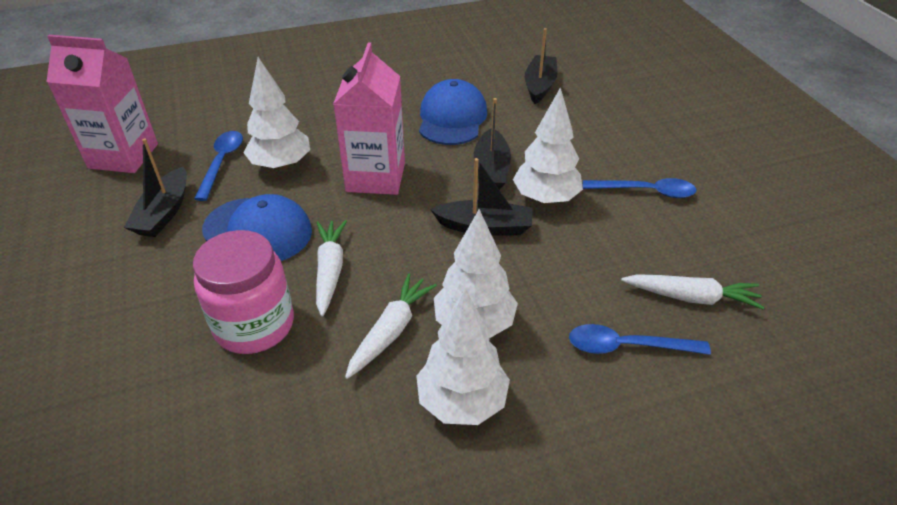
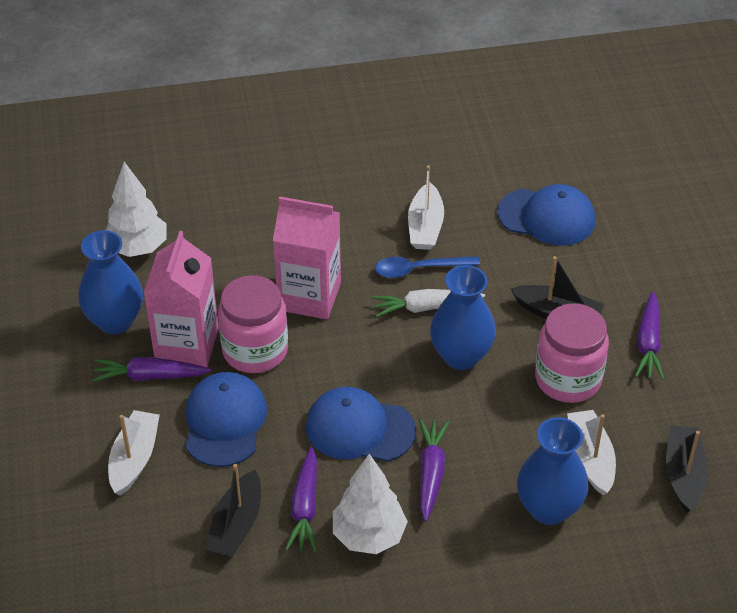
black boat: 4 -> 3
blue cap: 2 -> 3
blue spoon: 3 -> 1
blue vase: 0 -> 3
pink jar: 1 -> 2
purple carrot: 0 -> 4
white boat: 0 -> 3
white carrot: 3 -> 1
white tree: 4 -> 2

